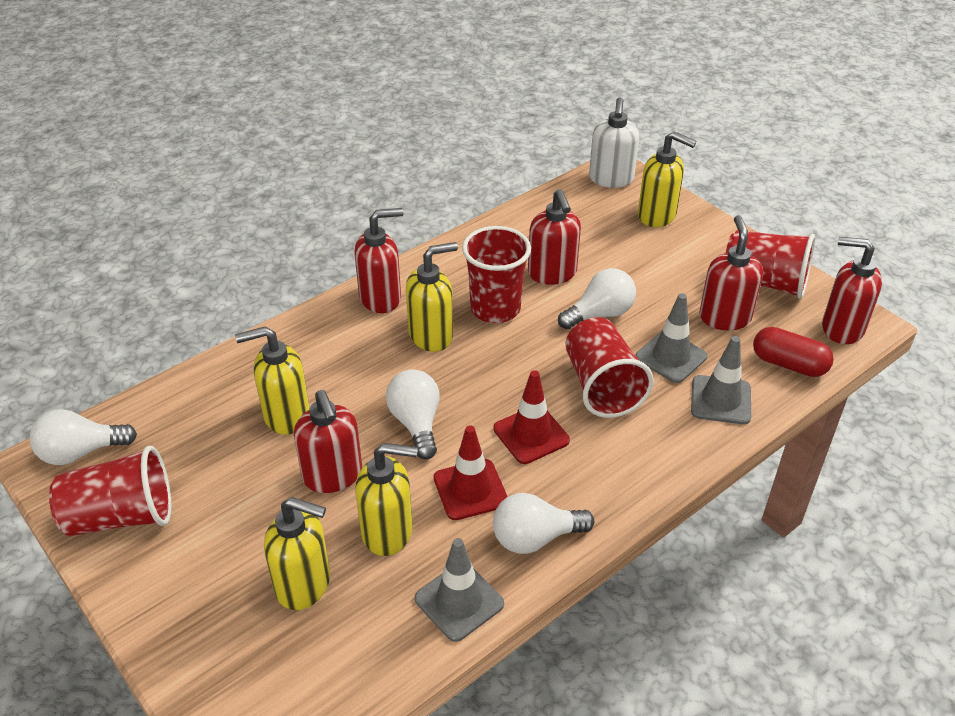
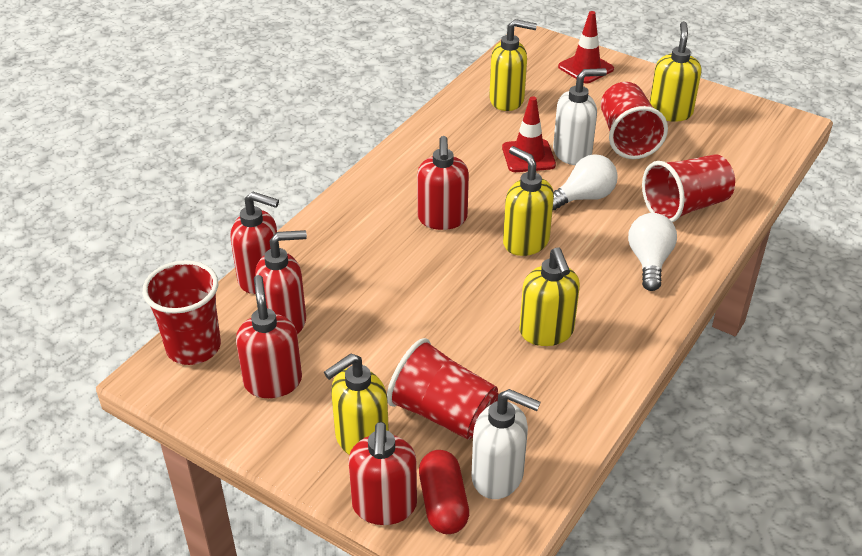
grey traffic cone: 3 -> 0
white light bulb: 4 -> 2
white soap dispenser: 1 -> 2

